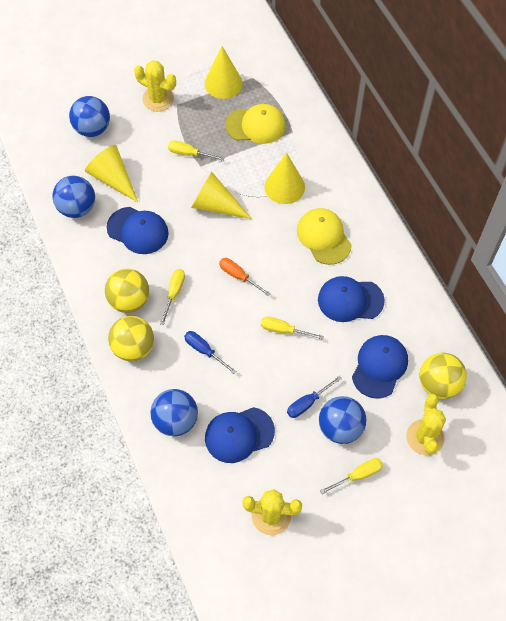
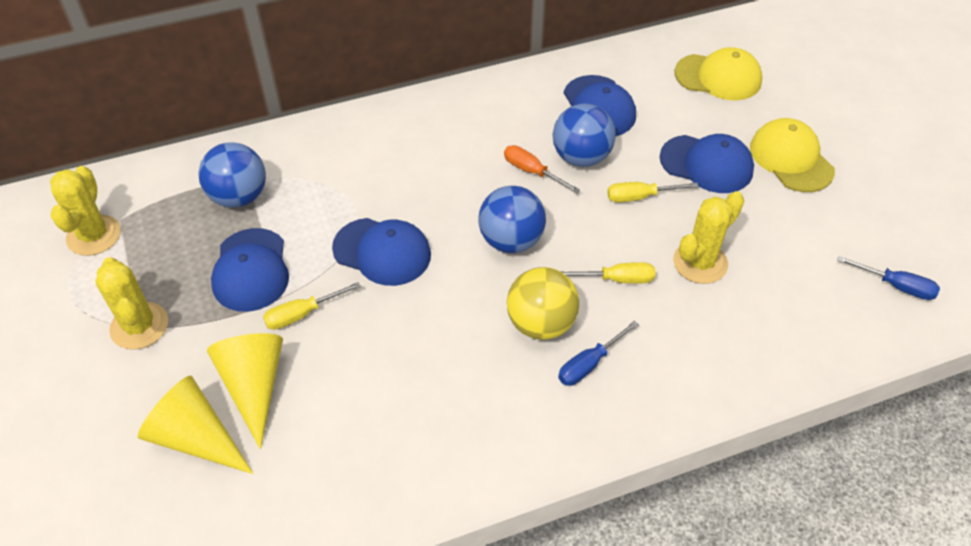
blue ball: 4 -> 3
yellow ball: 3 -> 1
yellow cone: 4 -> 2
yellow screwdriver: 4 -> 3

